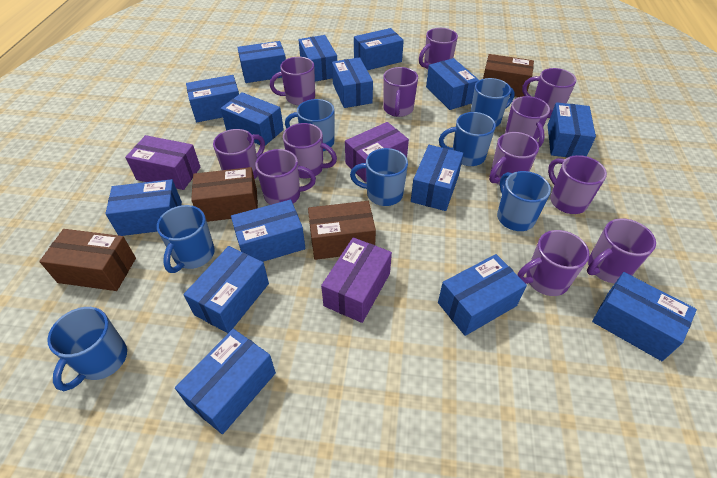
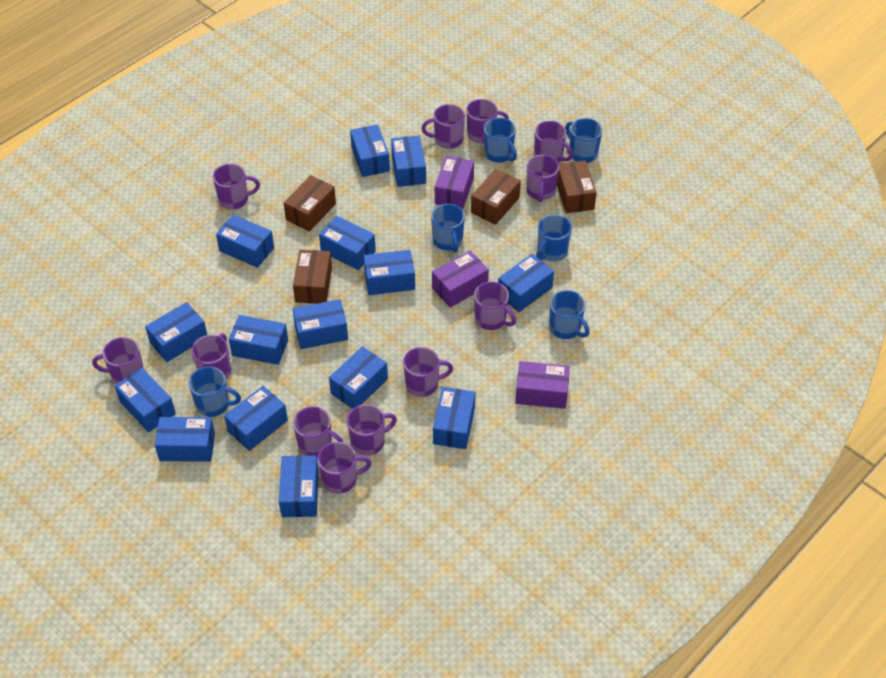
blue mug: 7 -> 6

